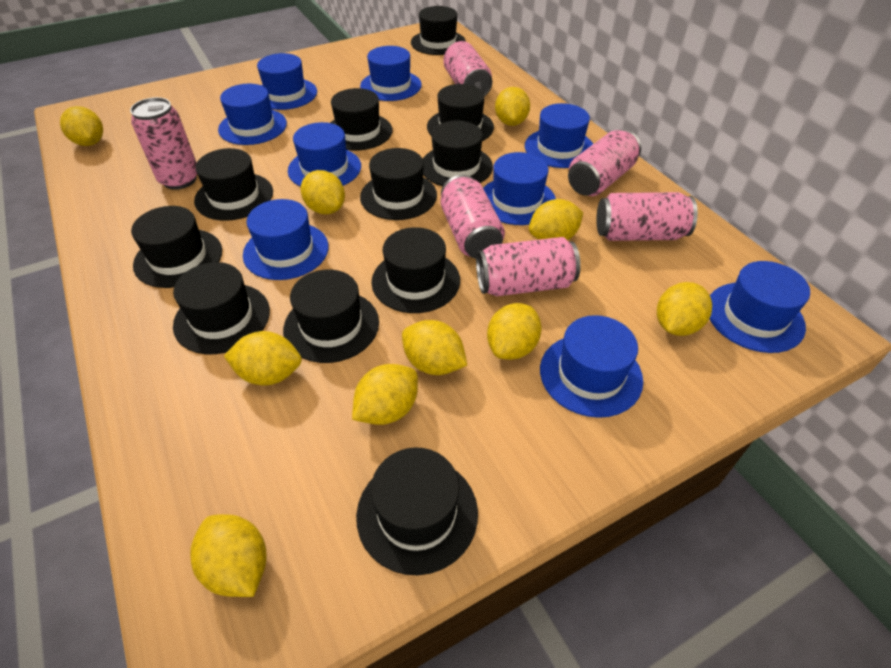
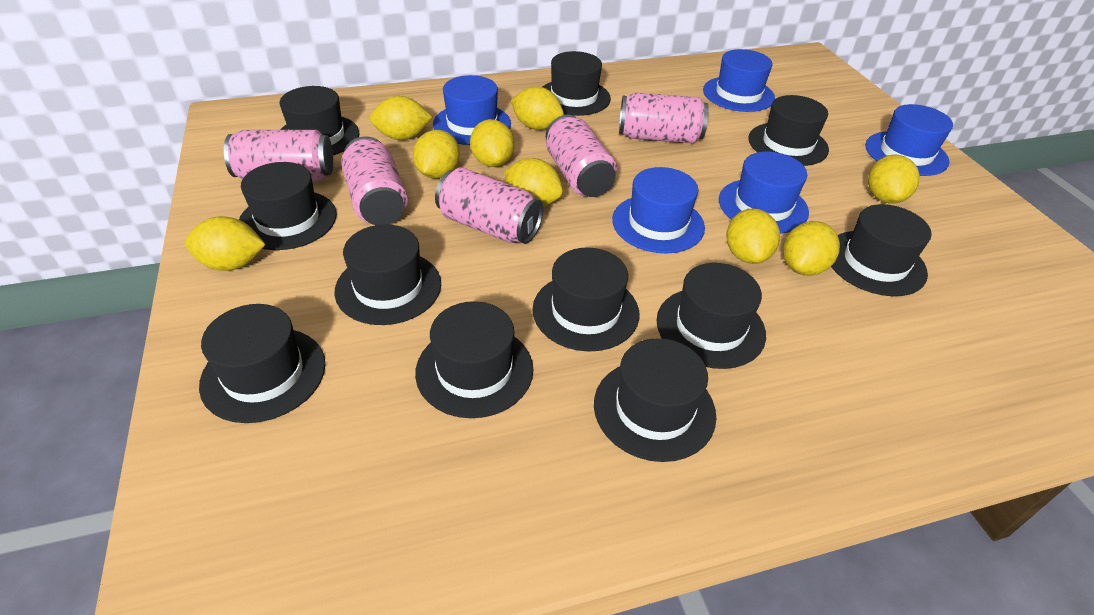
blue hat: 9 -> 5
pink can: 6 -> 5
yellow lemon: 10 -> 9

